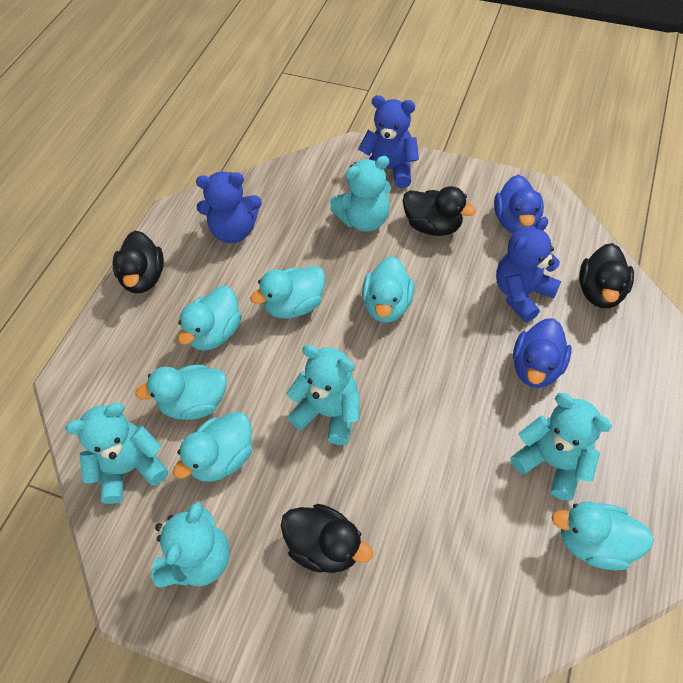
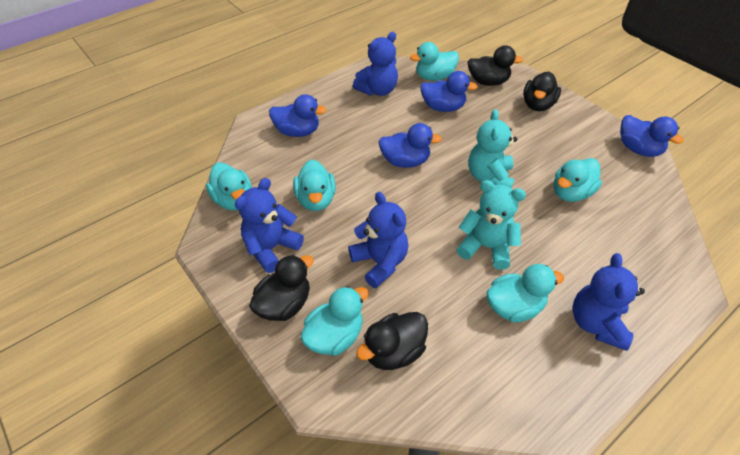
blue duck: 2 -> 4
blue teddy bear: 3 -> 4
turquoise teddy bear: 5 -> 2

